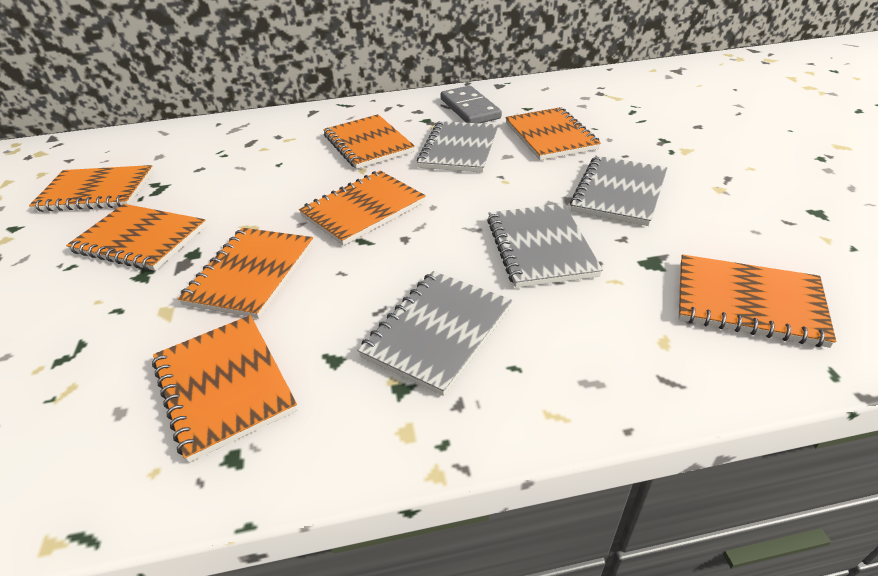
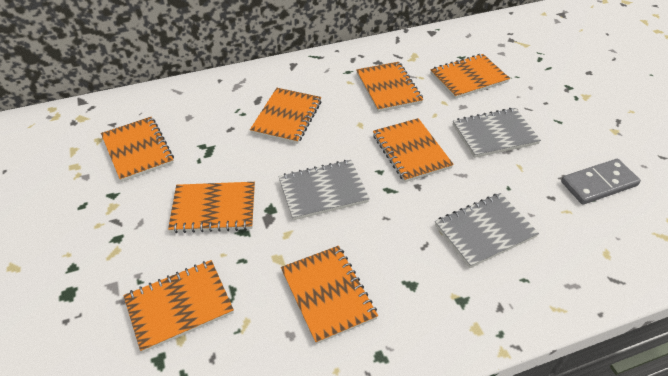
grey notebook: 4 -> 3

